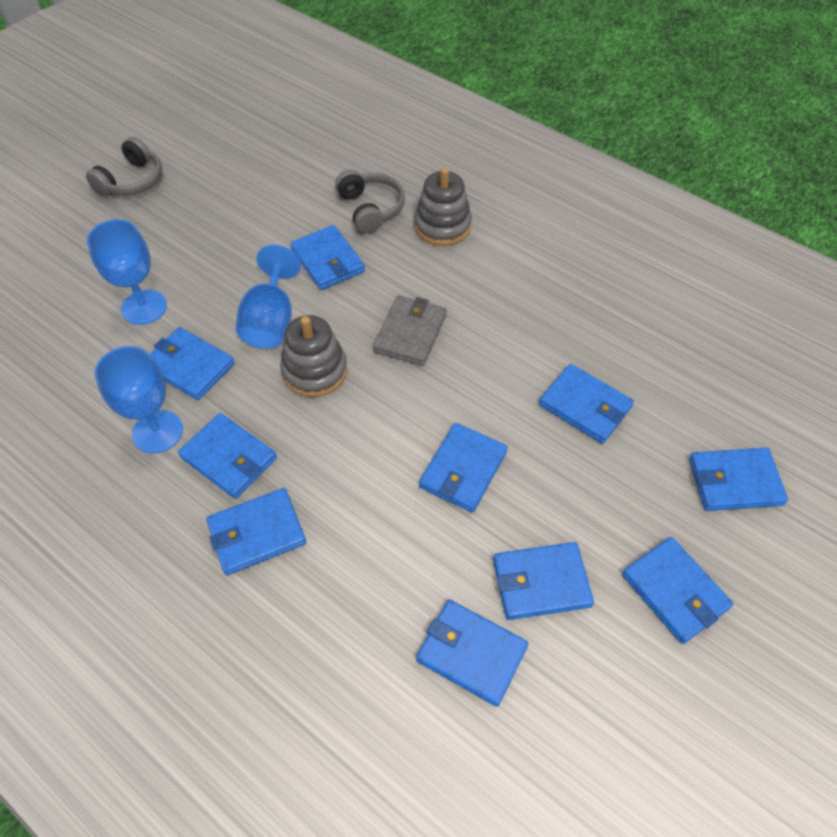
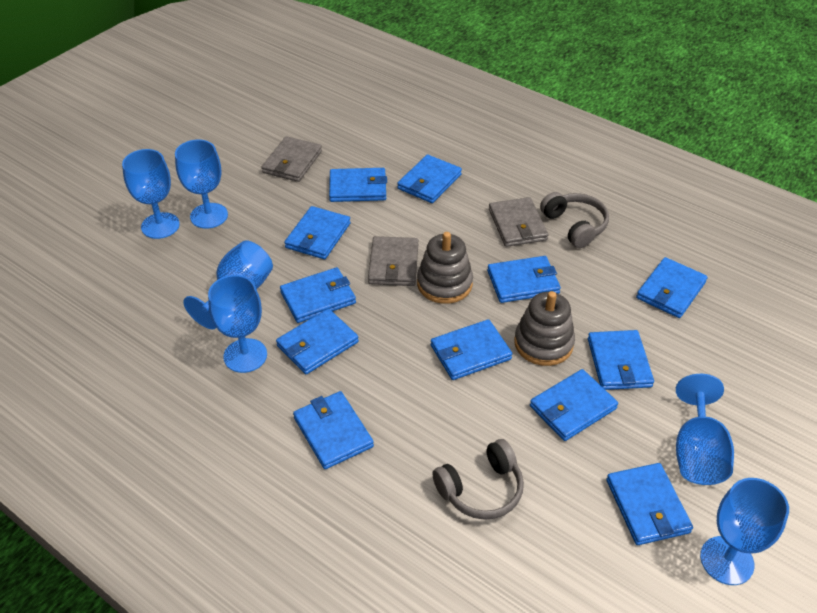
blue goblet: 3 -> 6
blue wallet: 10 -> 12
grey wallet: 1 -> 3

